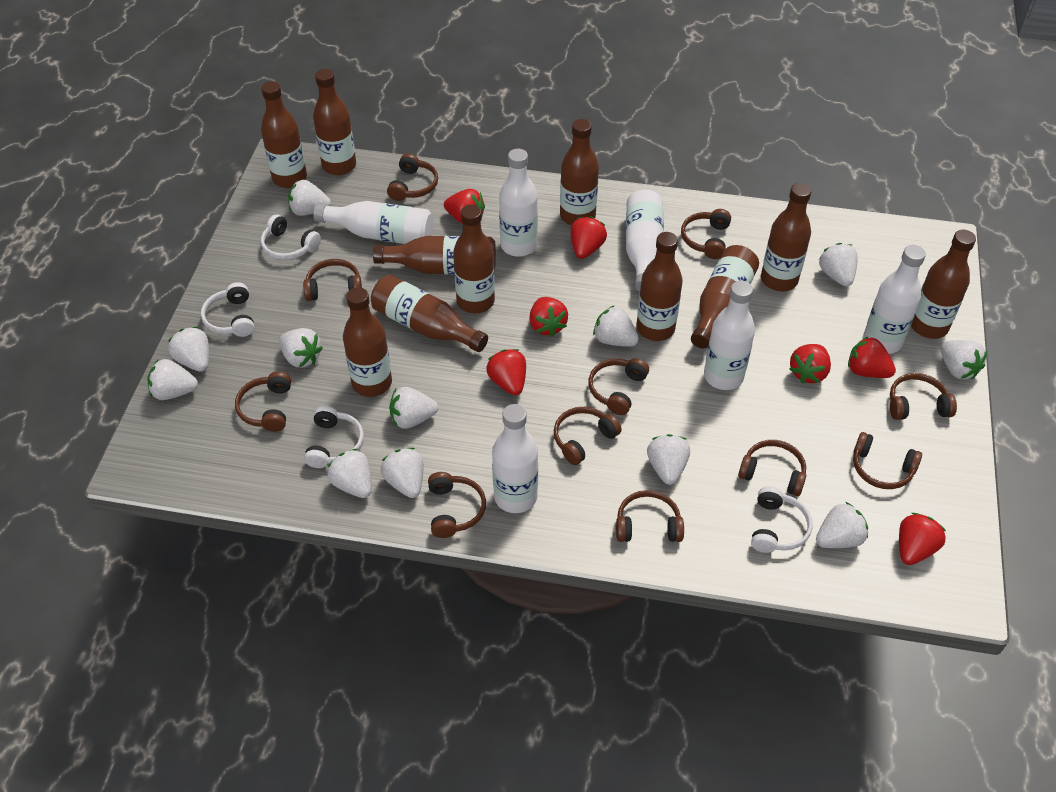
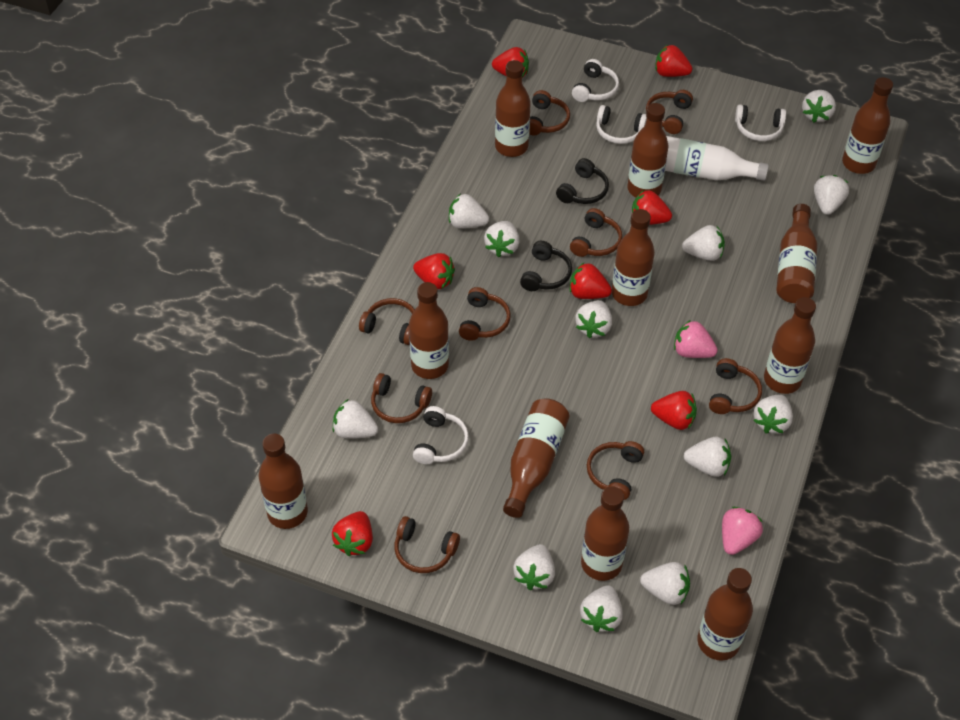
black headphones: 0 -> 2
brown headphones: 11 -> 9
pink strawberry: 0 -> 2
white bottle: 6 -> 1

